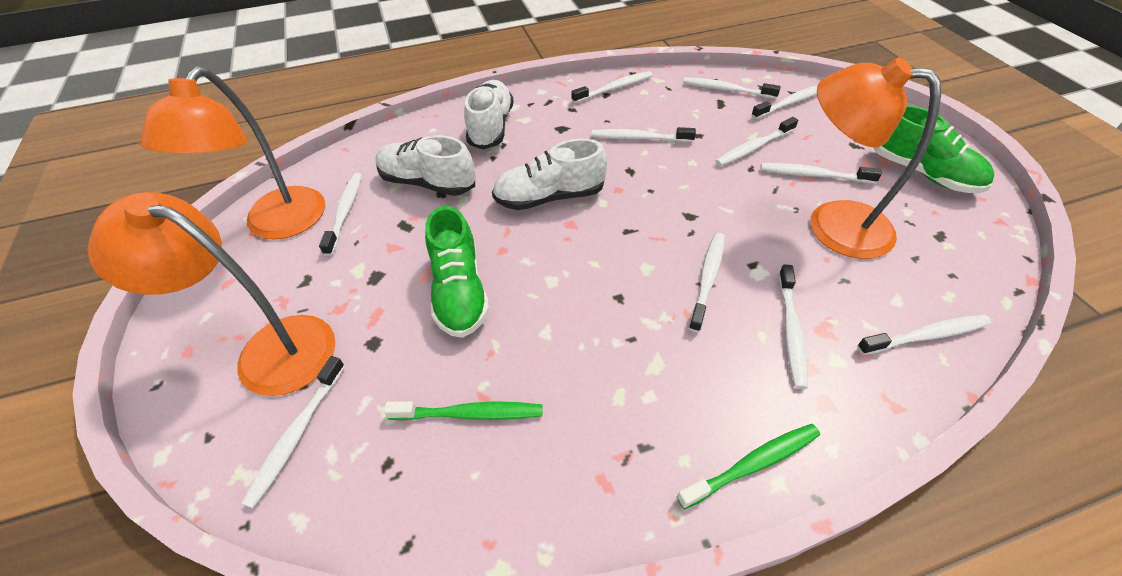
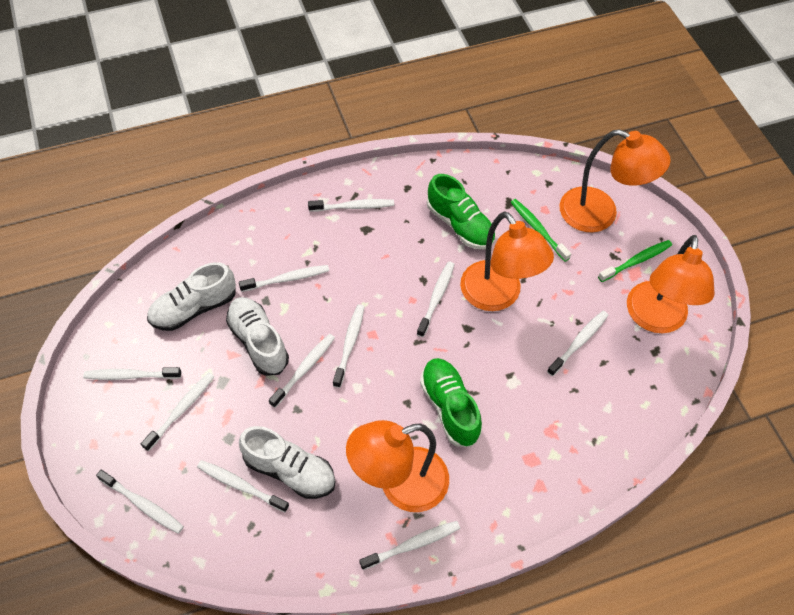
orange lamp: 3 -> 4

